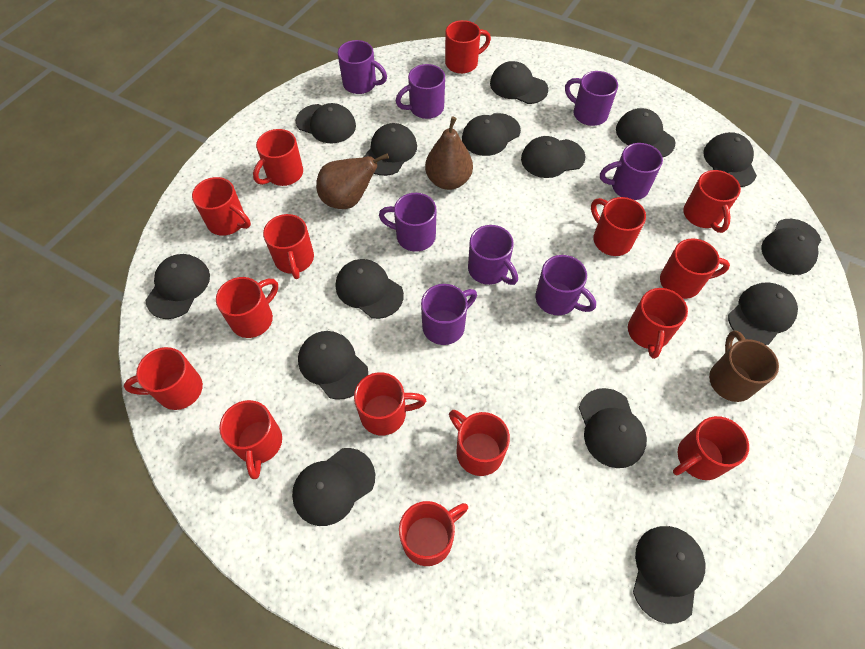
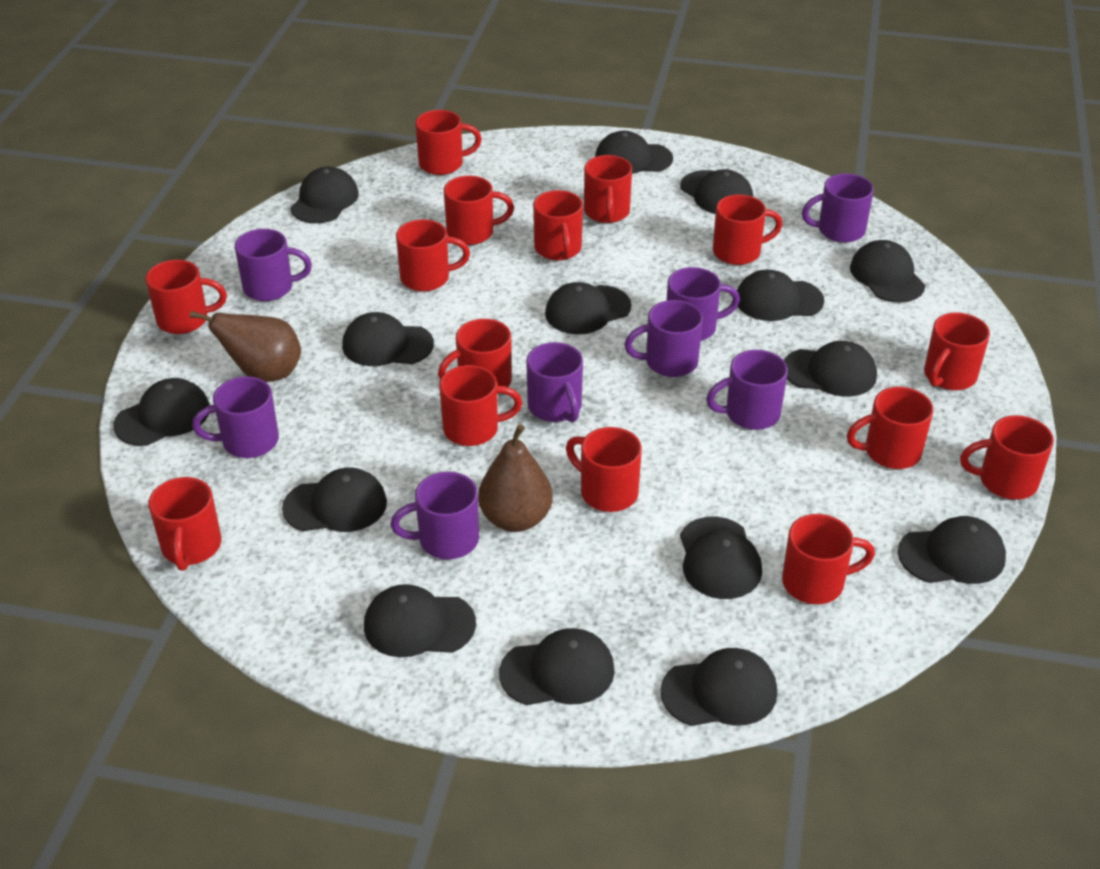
brown mug: 1 -> 0

